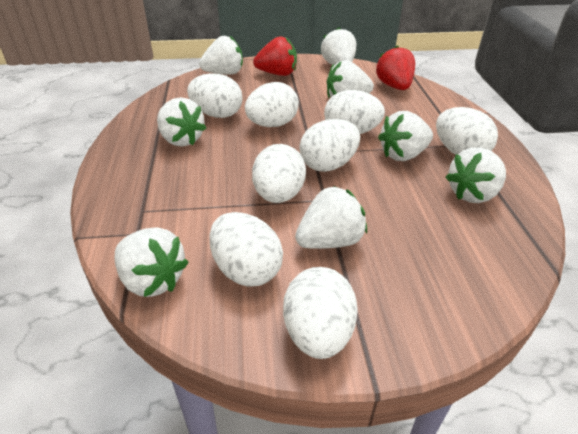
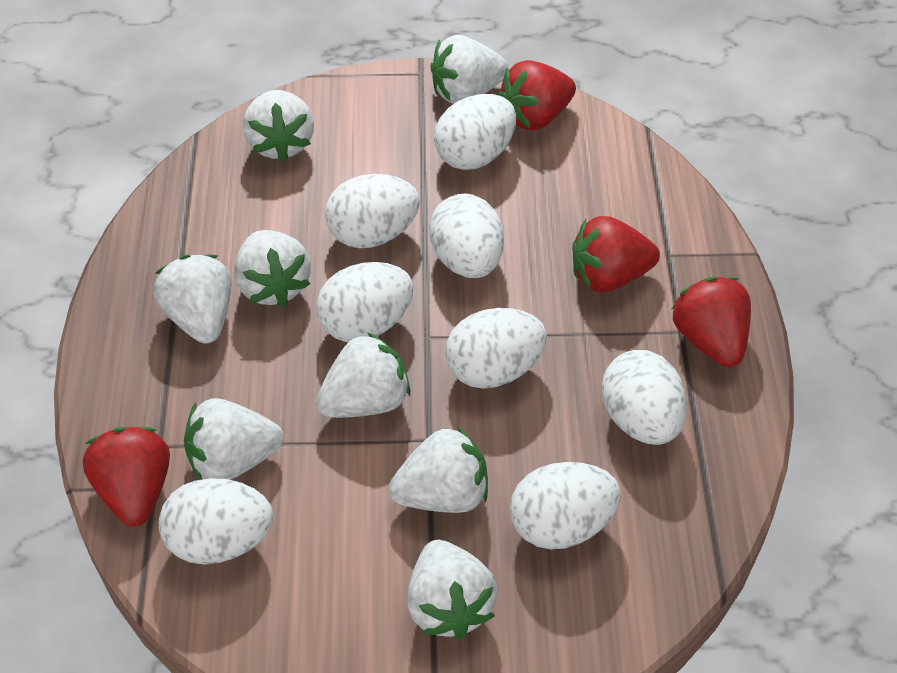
red strawberry: 2 -> 4

